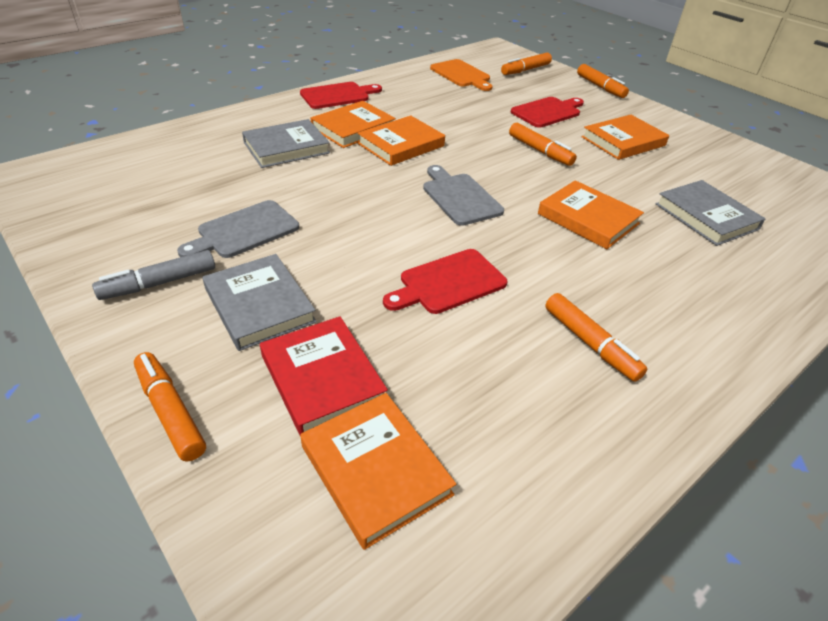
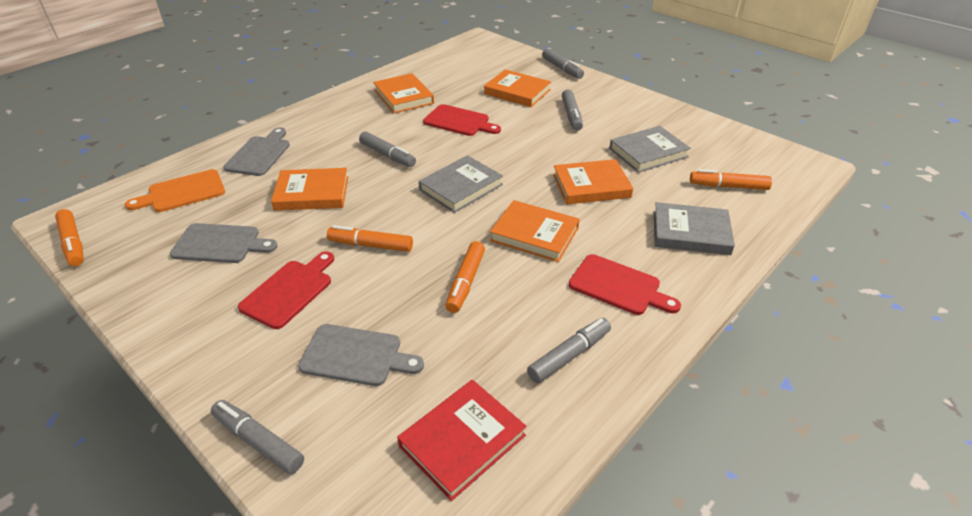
grey cutting board: 2 -> 3
grey marker: 1 -> 5
orange marker: 5 -> 4

